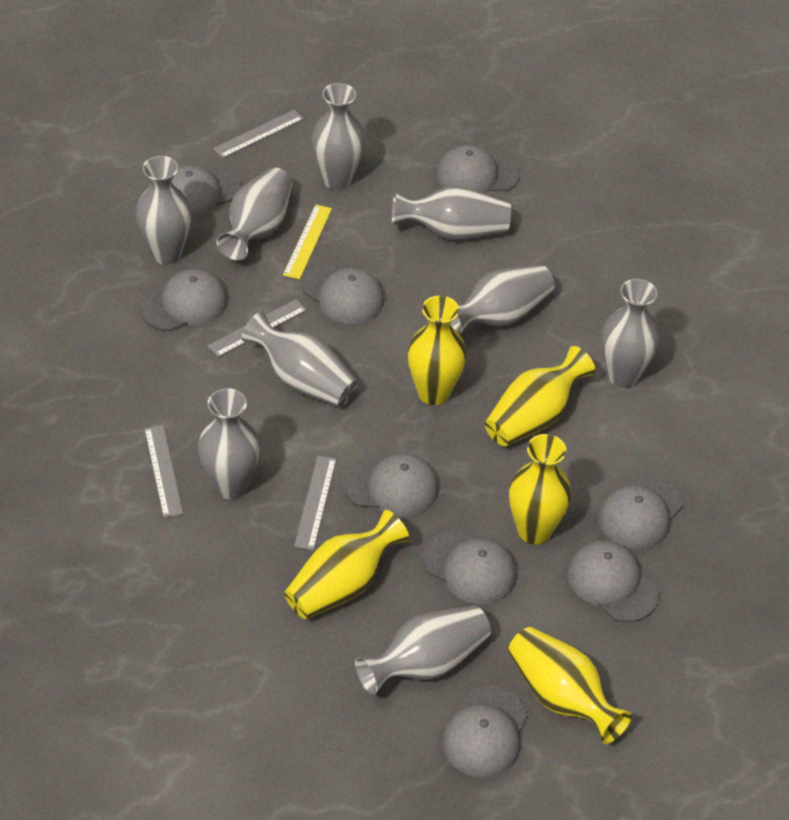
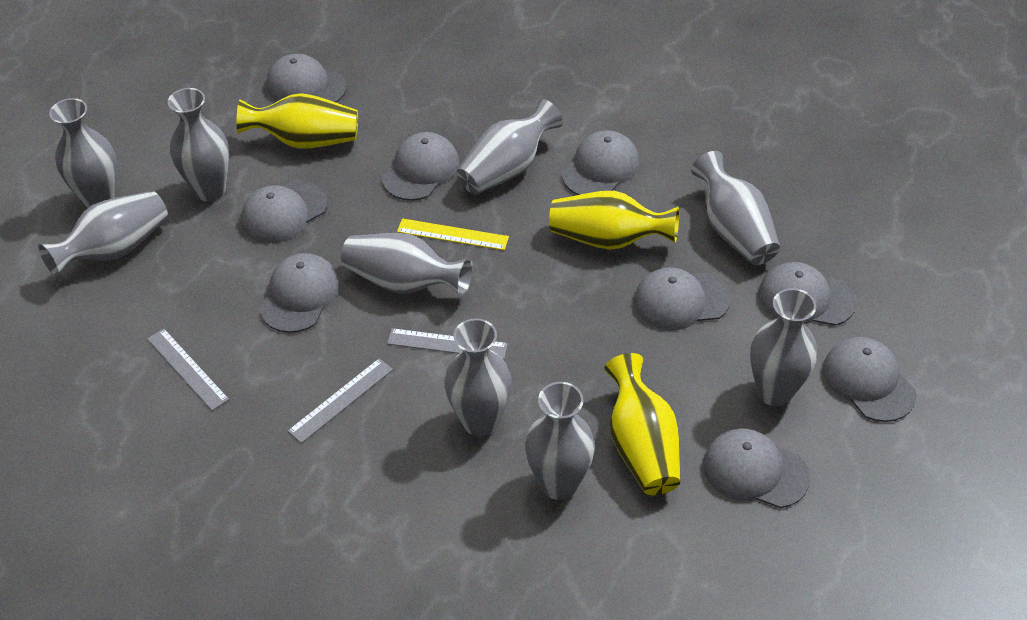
grey ruler: 4 -> 3
yellow vase: 5 -> 3

